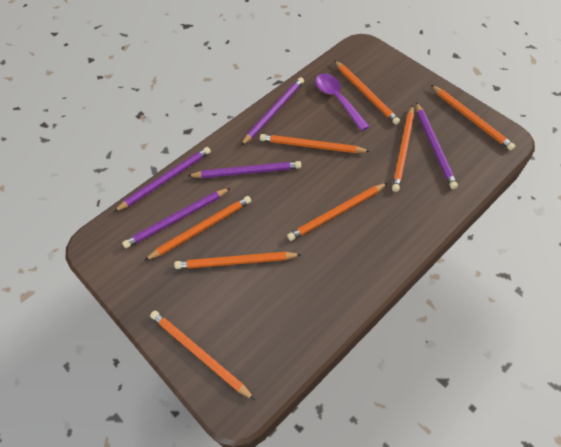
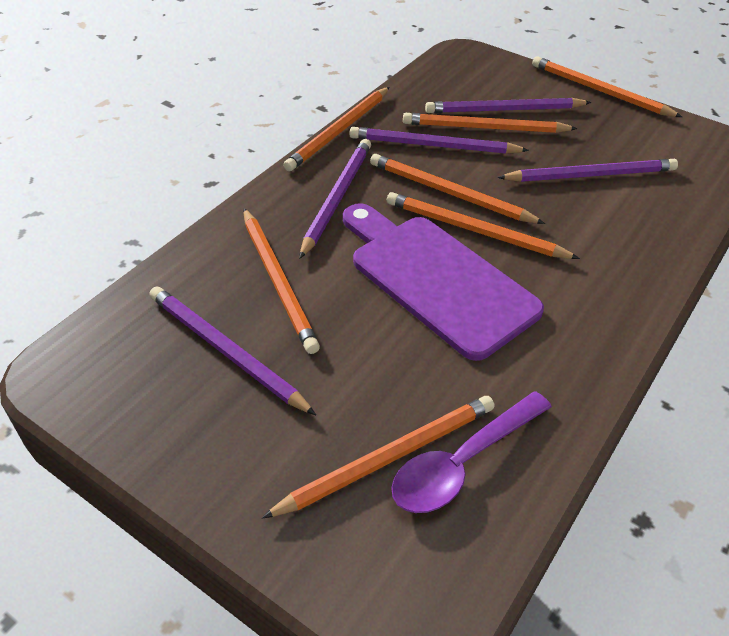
orange pencil: 8 -> 7
purple cutting board: 0 -> 1

